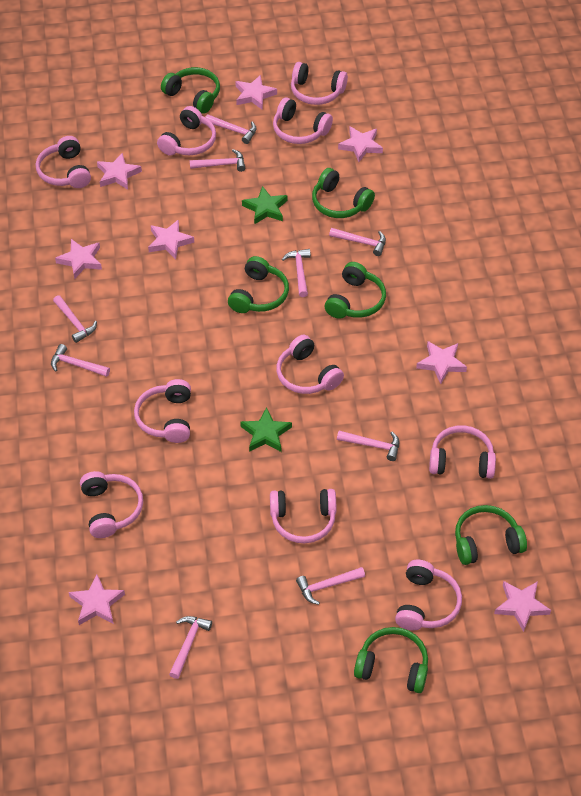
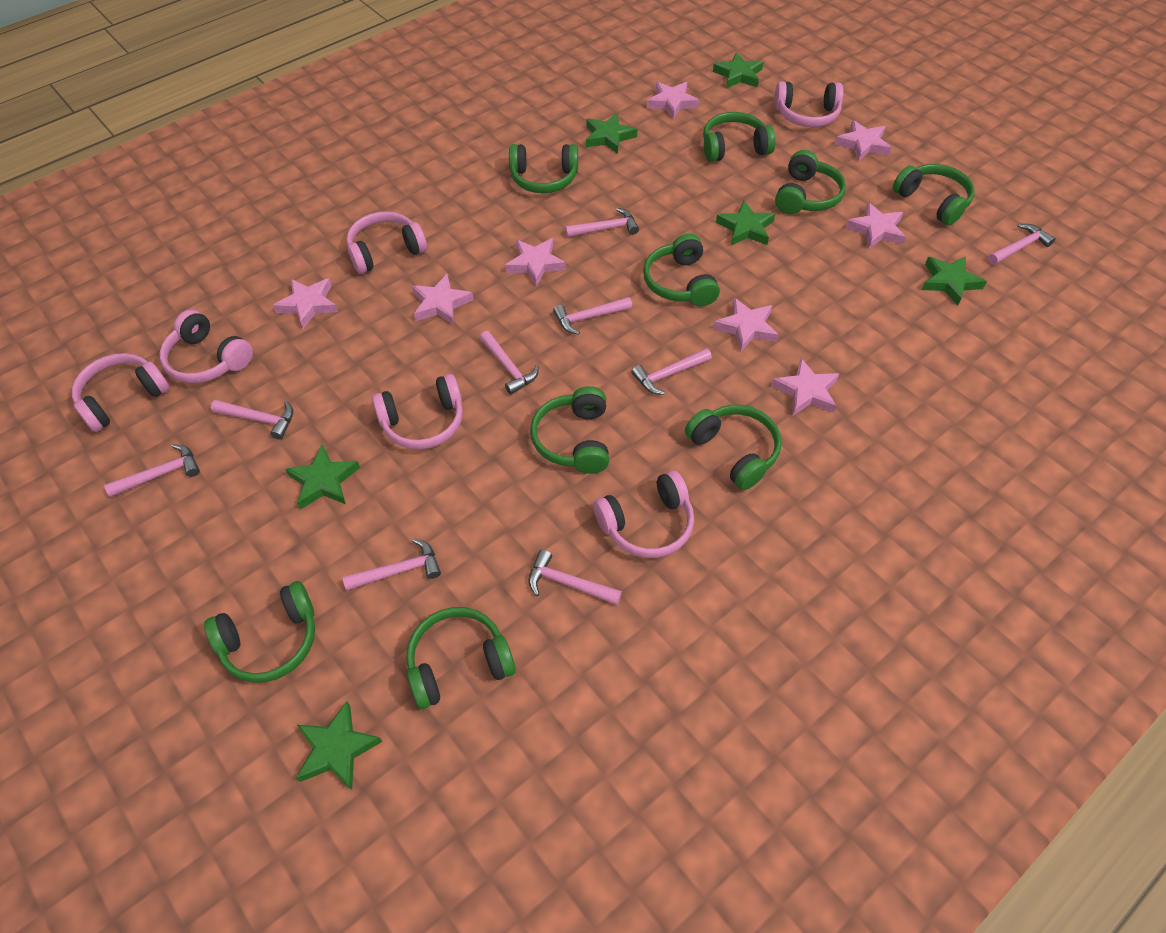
green headphones: 6 -> 9
green star: 2 -> 6
pink headphones: 10 -> 6

